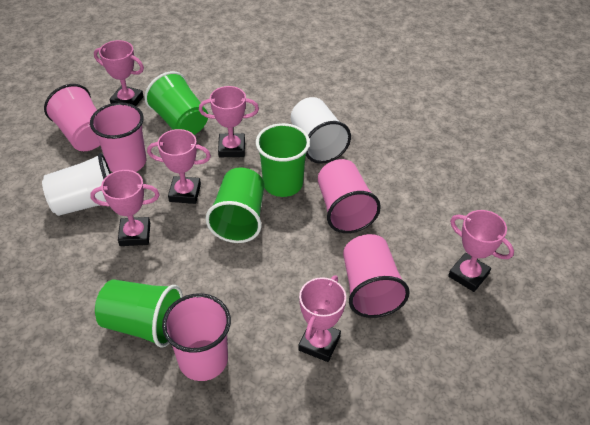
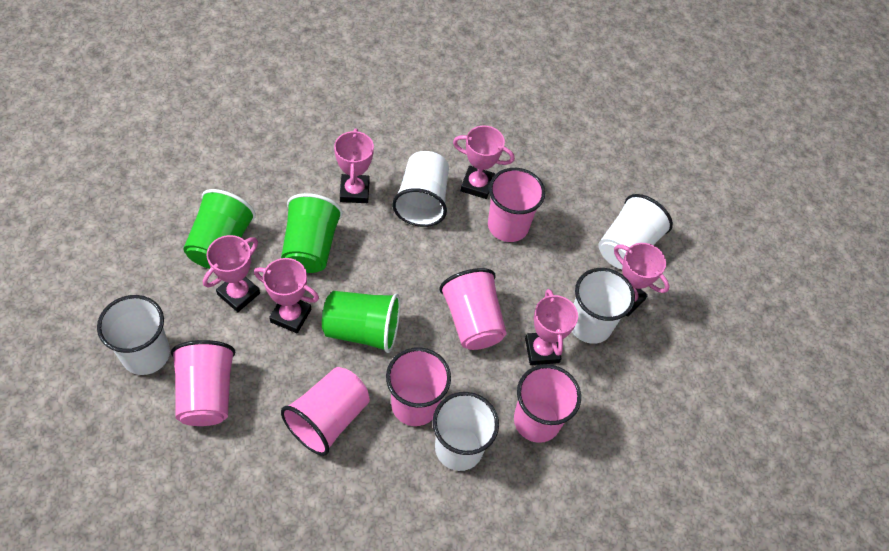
green cup: 4 -> 3
pink cup: 5 -> 6
white cup: 2 -> 5

